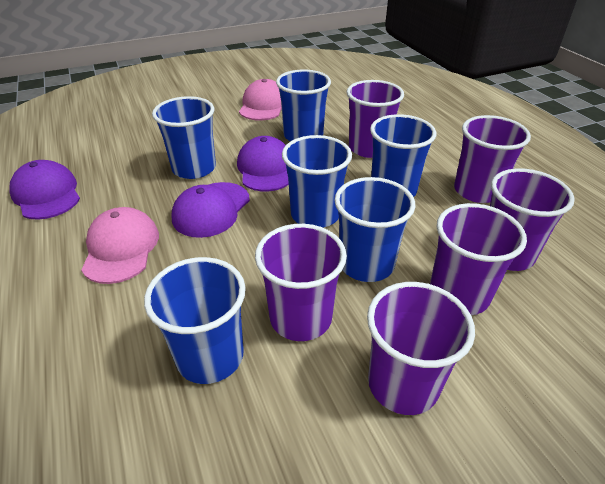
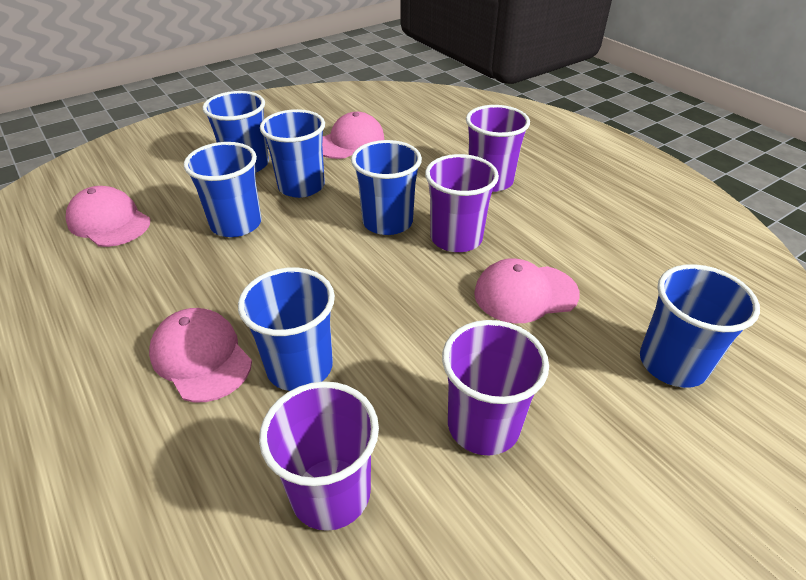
pink cap: 2 -> 4
purple cap: 3 -> 0
purple cup: 6 -> 4

